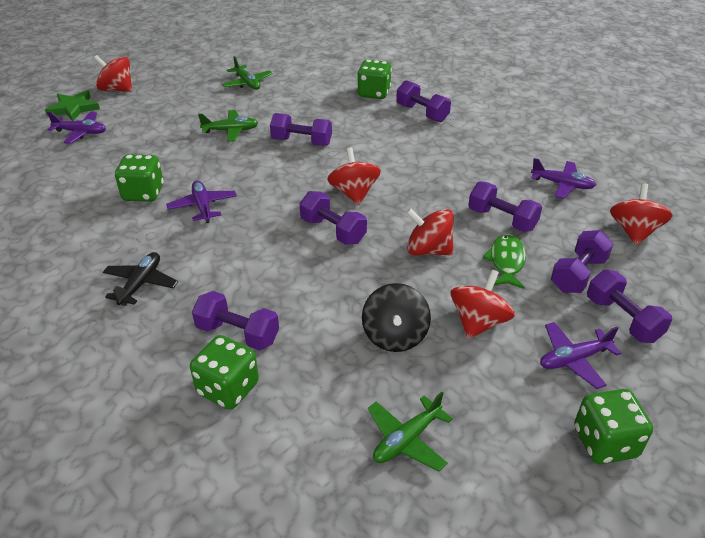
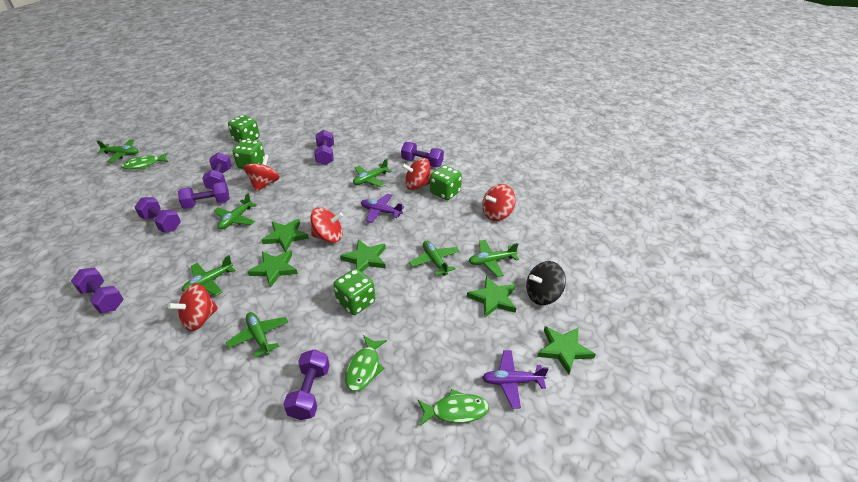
black plane: 1 -> 0
green fish: 1 -> 3
green plane: 3 -> 7
green star: 1 -> 5
purple plane: 4 -> 2

